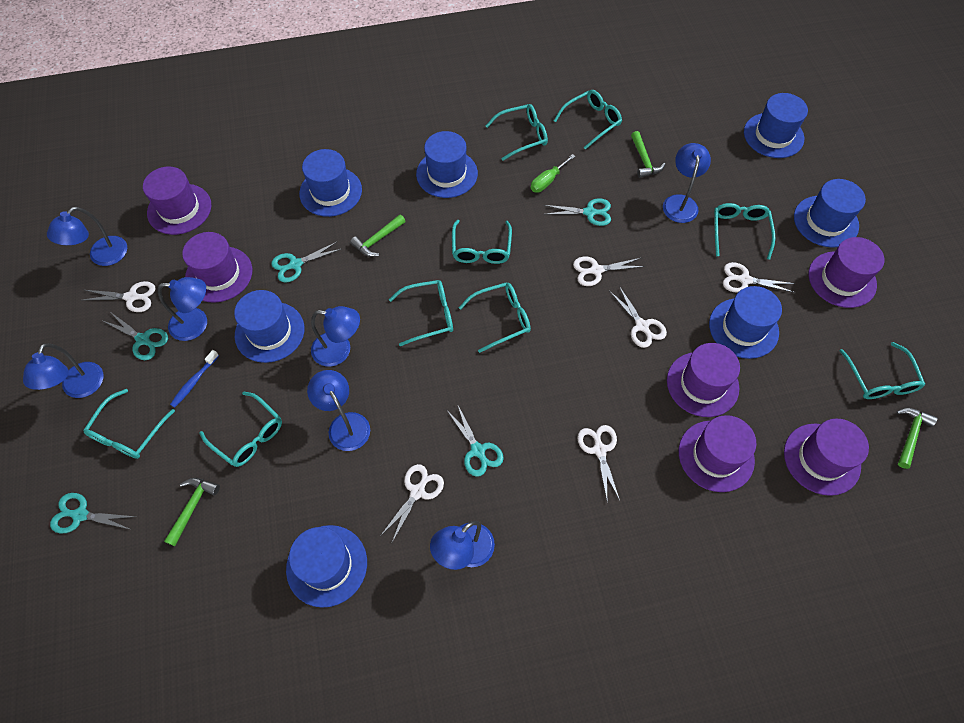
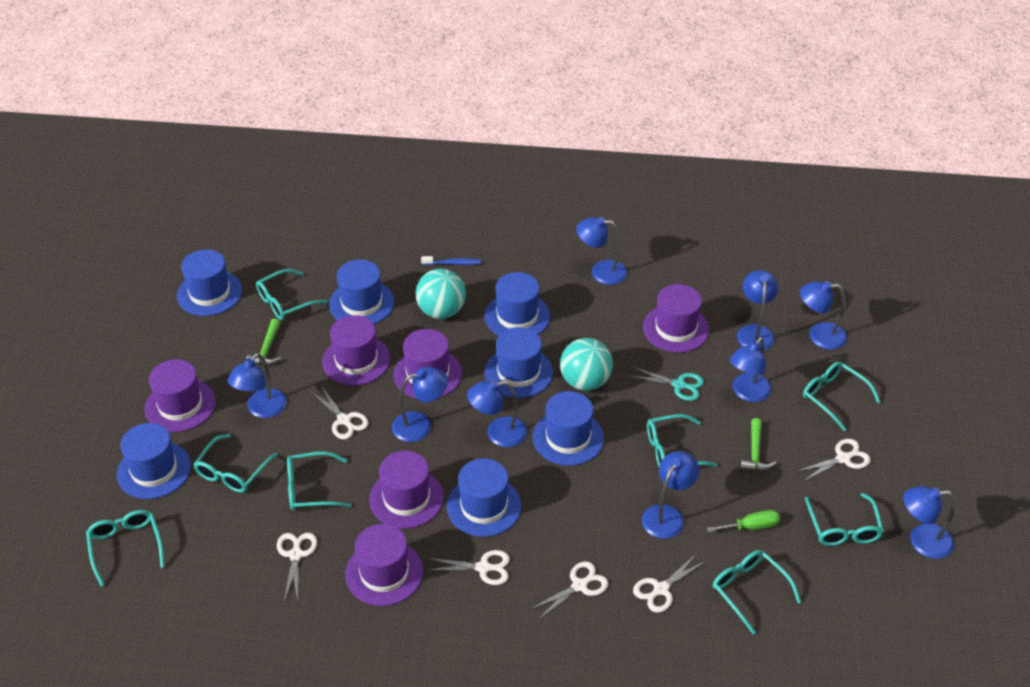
blue lamp: 7 -> 9
green hammer: 4 -> 2
turquoise ball: 0 -> 2
turquoise glasses: 9 -> 8
turquoise scissors: 5 -> 1

